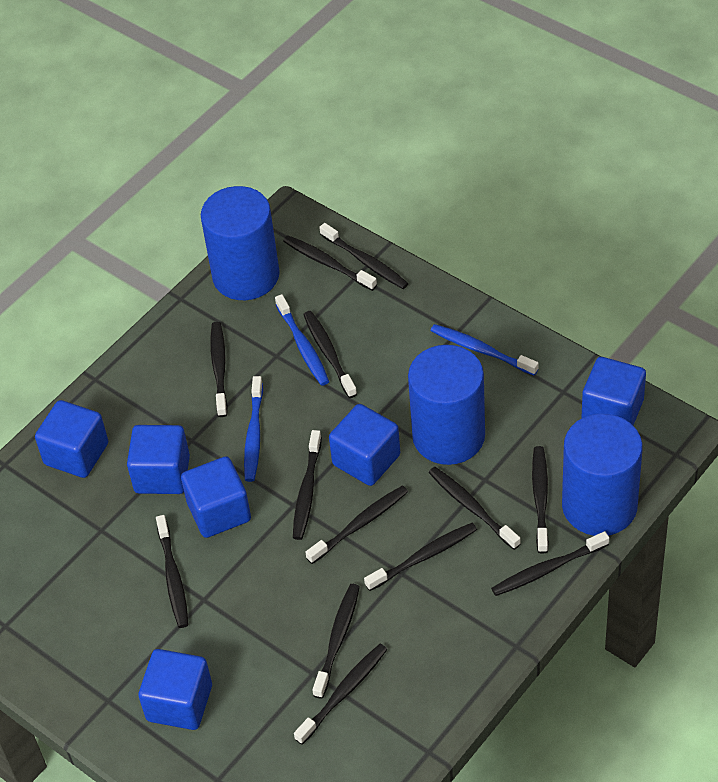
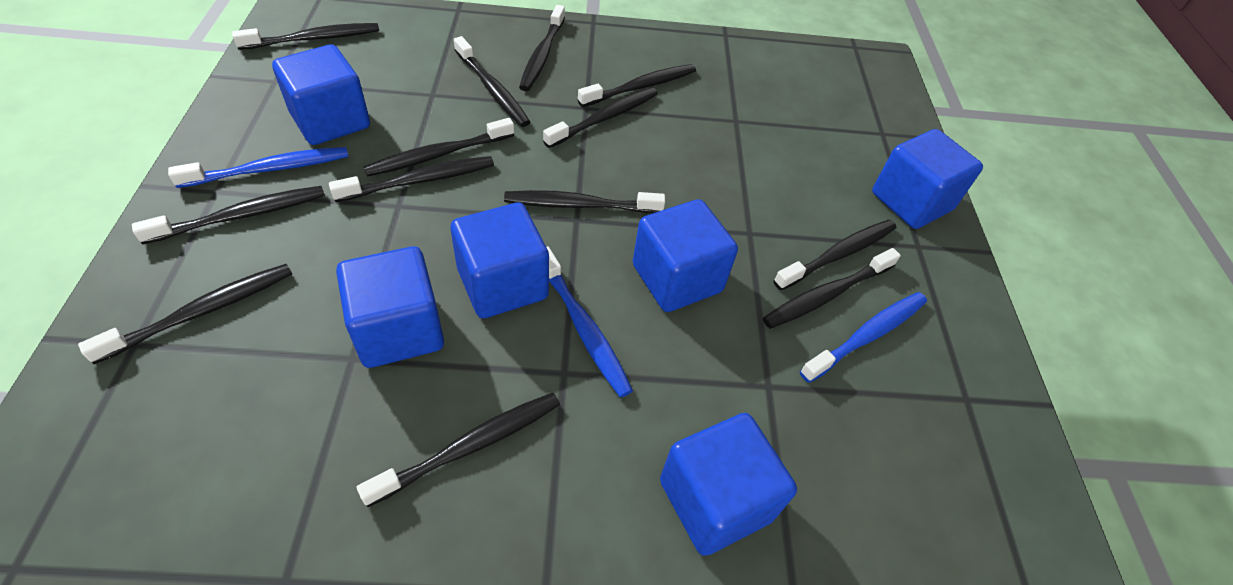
blue cylinder: 3 -> 0

